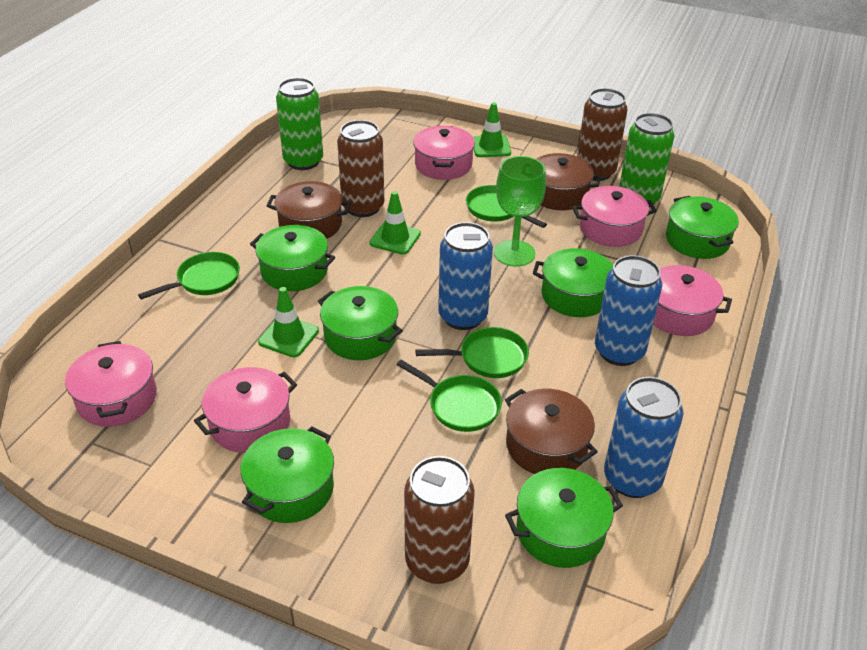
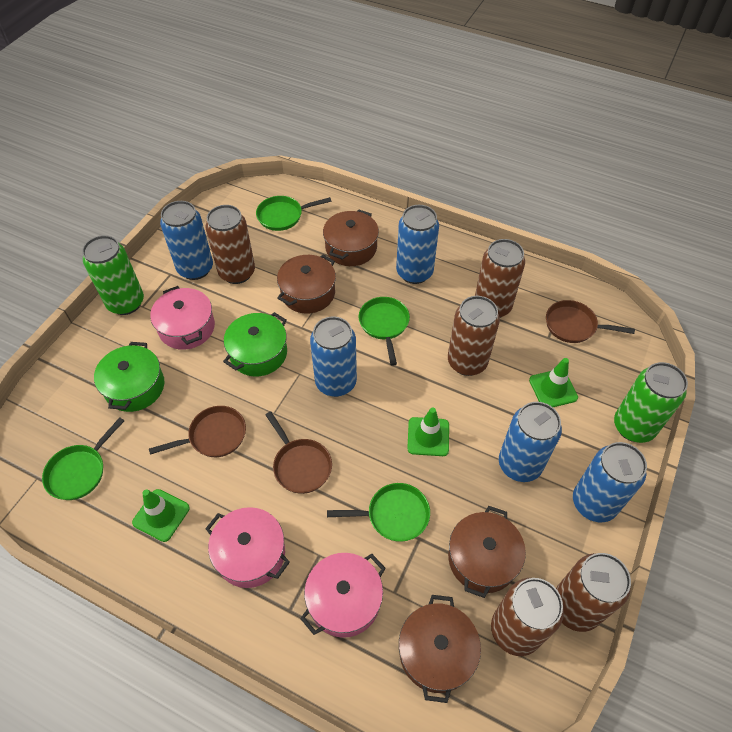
blue can: 3 -> 5
brown can: 3 -> 5
brown pan: 0 -> 3
brown pot: 3 -> 4
green goblet: 1 -> 0
green pot: 6 -> 2
pink pot: 5 -> 3

